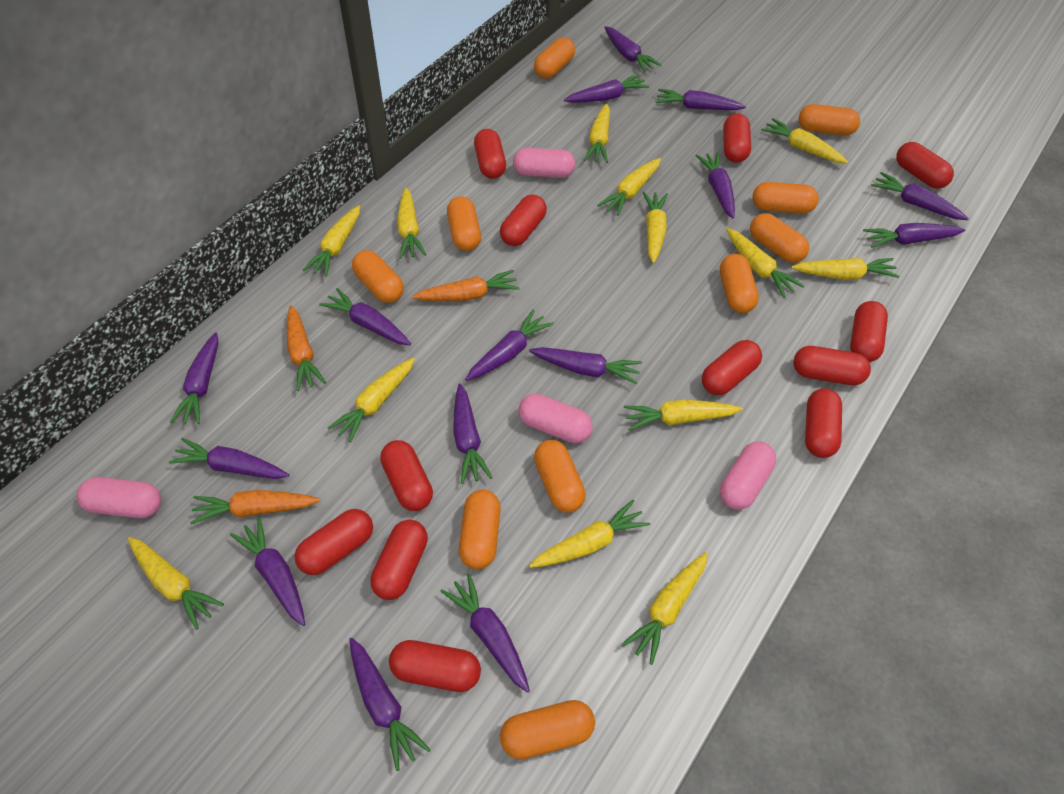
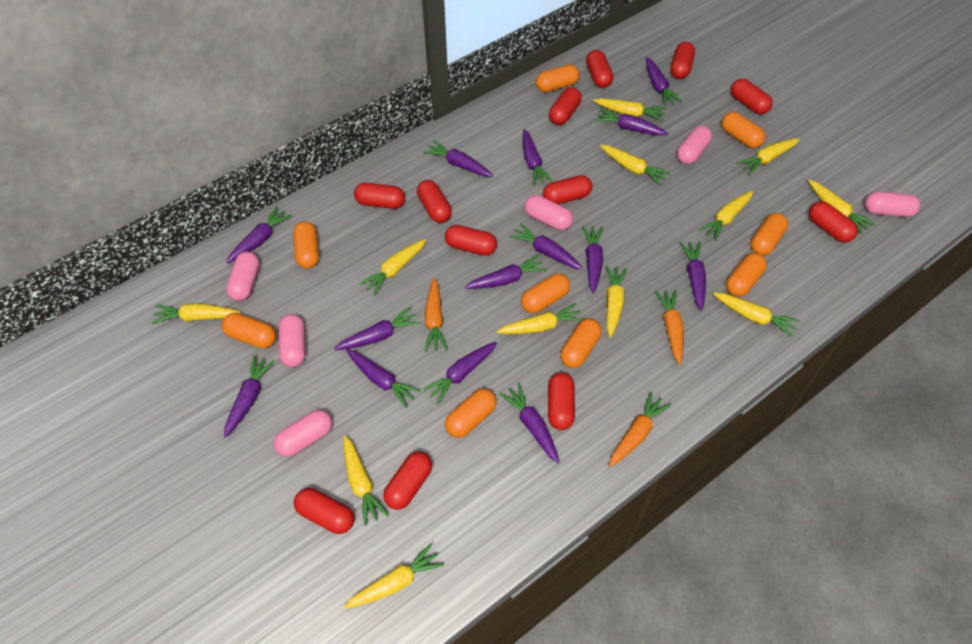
orange capsule: 10 -> 9
pink capsule: 4 -> 6
purple carrot: 15 -> 14
yellow carrot: 13 -> 12

